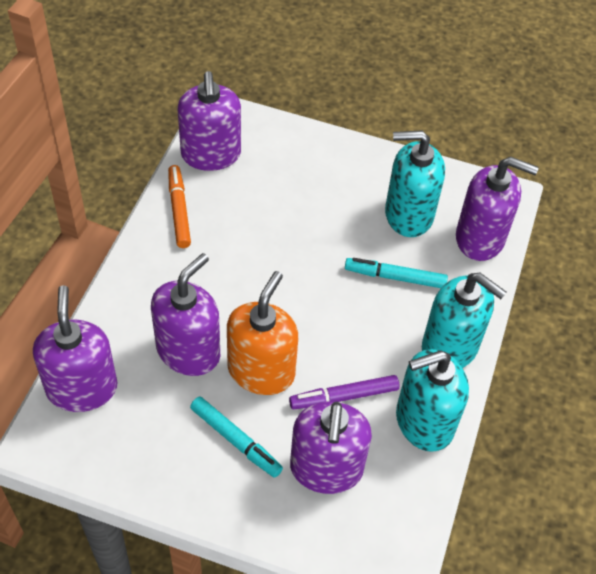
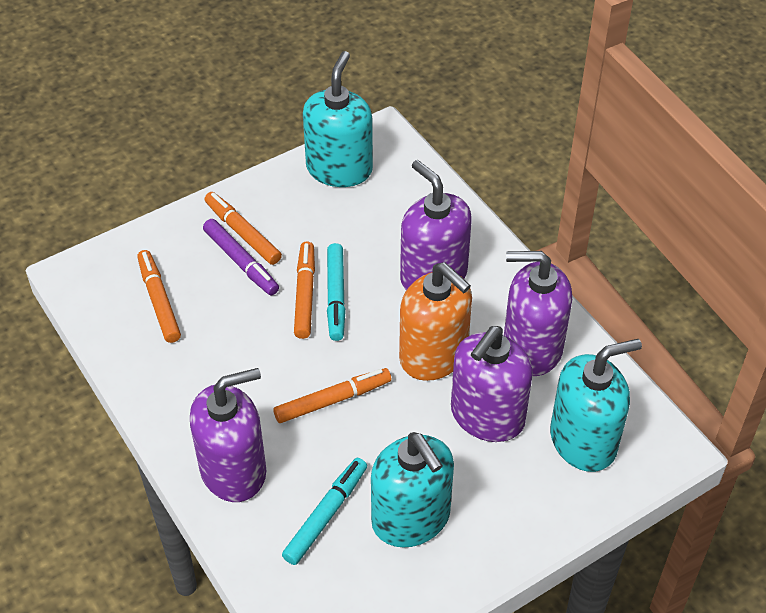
orange marker: 1 -> 4
purple soap dispenser: 5 -> 4

